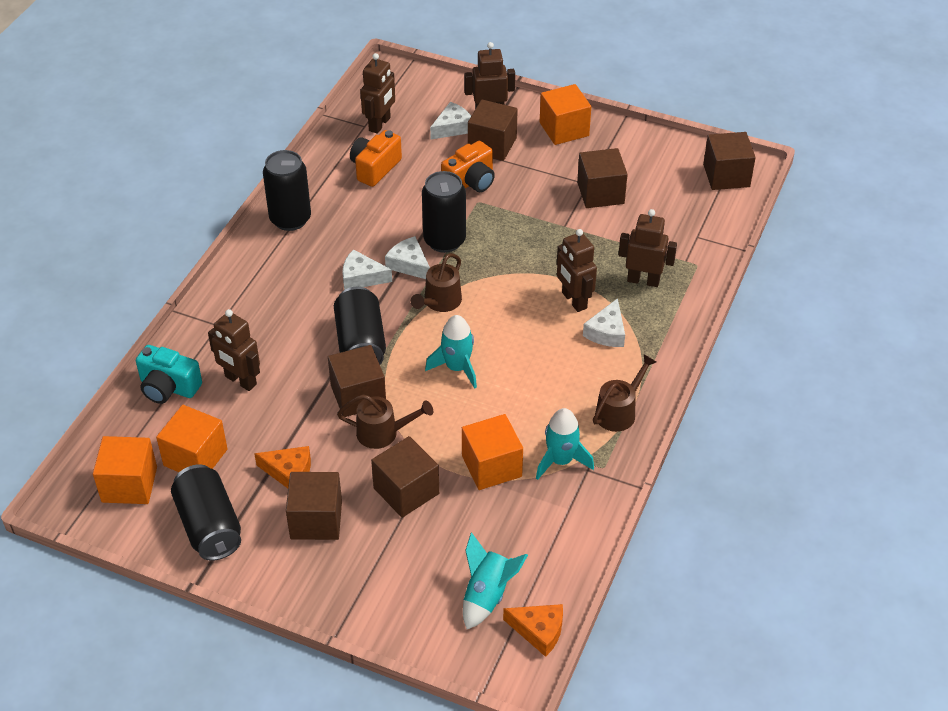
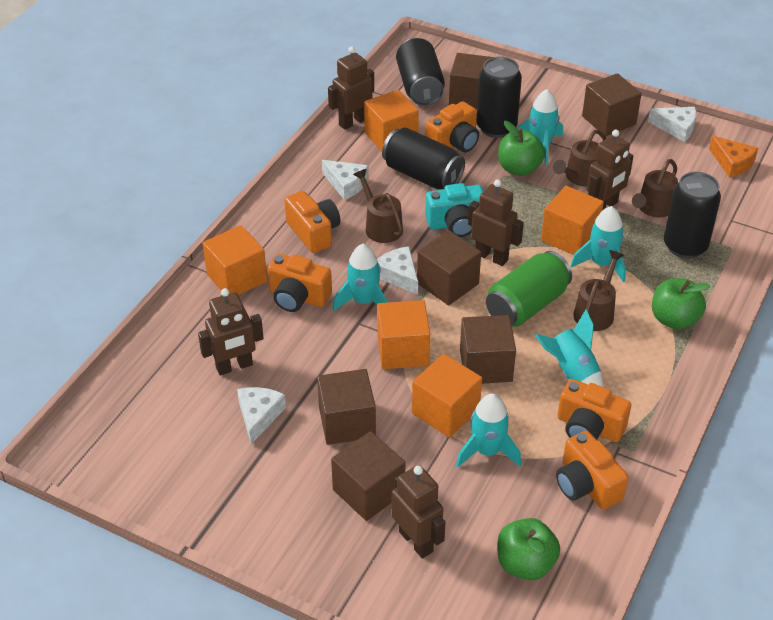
brown watering can: 3 -> 4
green apple: 0 -> 3
green can: 0 -> 1
orange camera: 2 -> 5
orange cheese: 2 -> 1
orange cube: 4 -> 5
turquoise rocket: 3 -> 5

